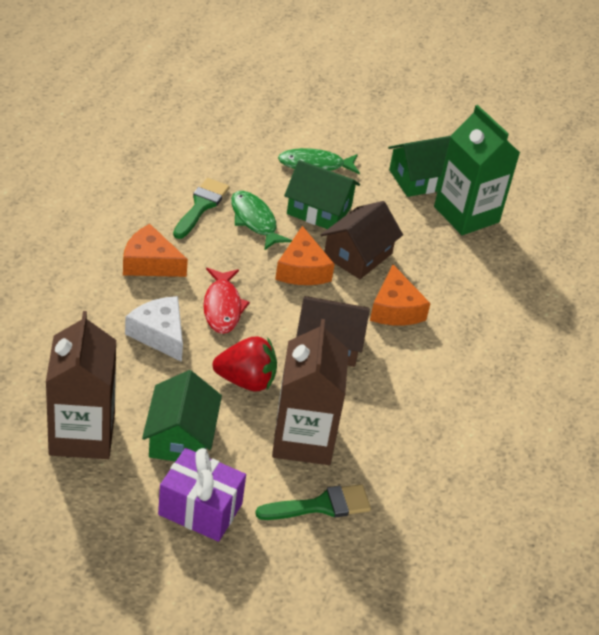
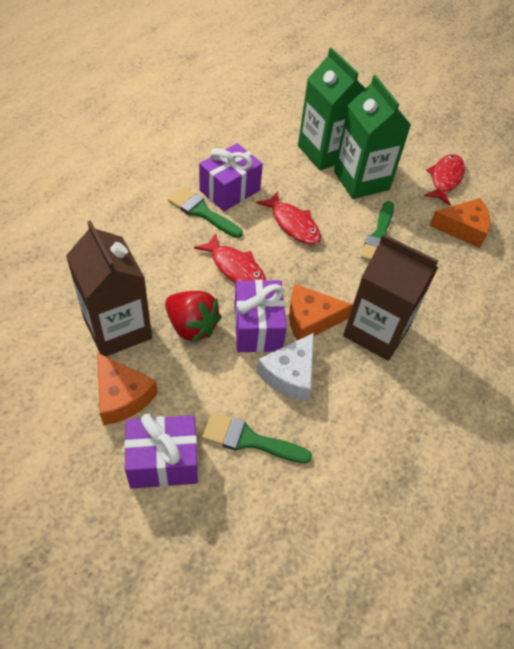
brown house: 2 -> 0
green brush: 2 -> 3
green carton: 1 -> 2
green fish: 2 -> 0
green house: 3 -> 0
purple gift: 1 -> 3
red fish: 1 -> 3

